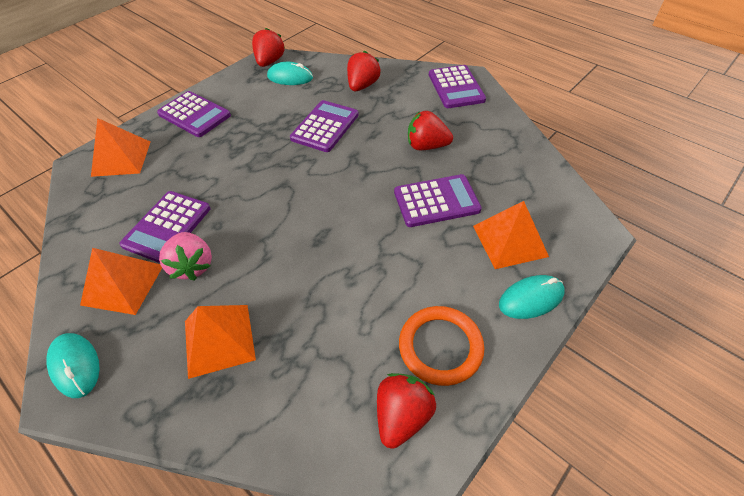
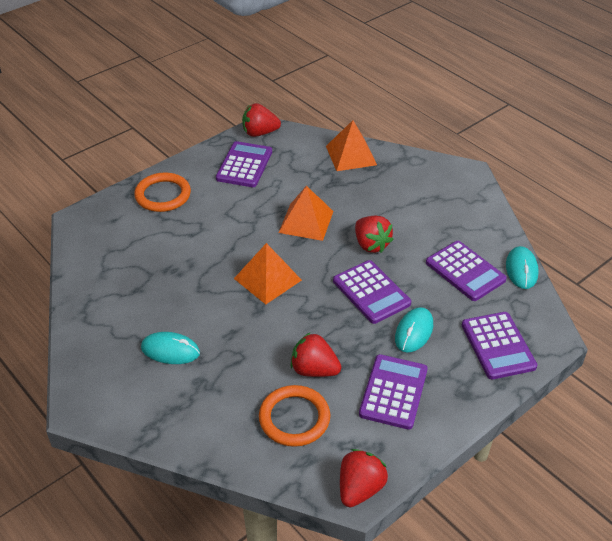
orange pyramid: 4 -> 3
orange ring: 1 -> 2
pink strawberry: 1 -> 0

